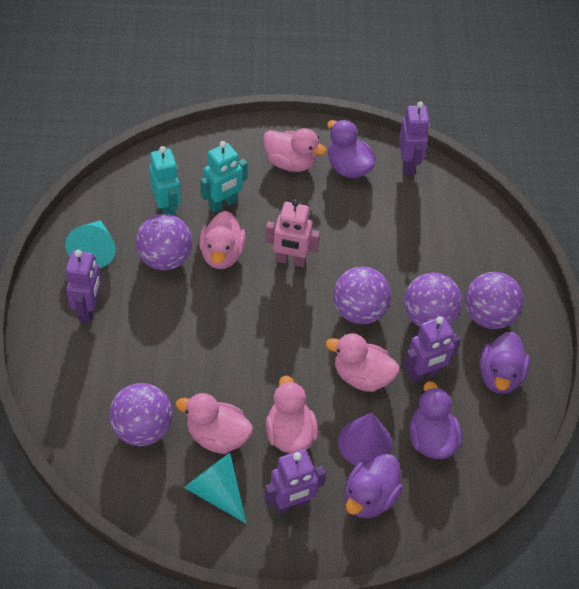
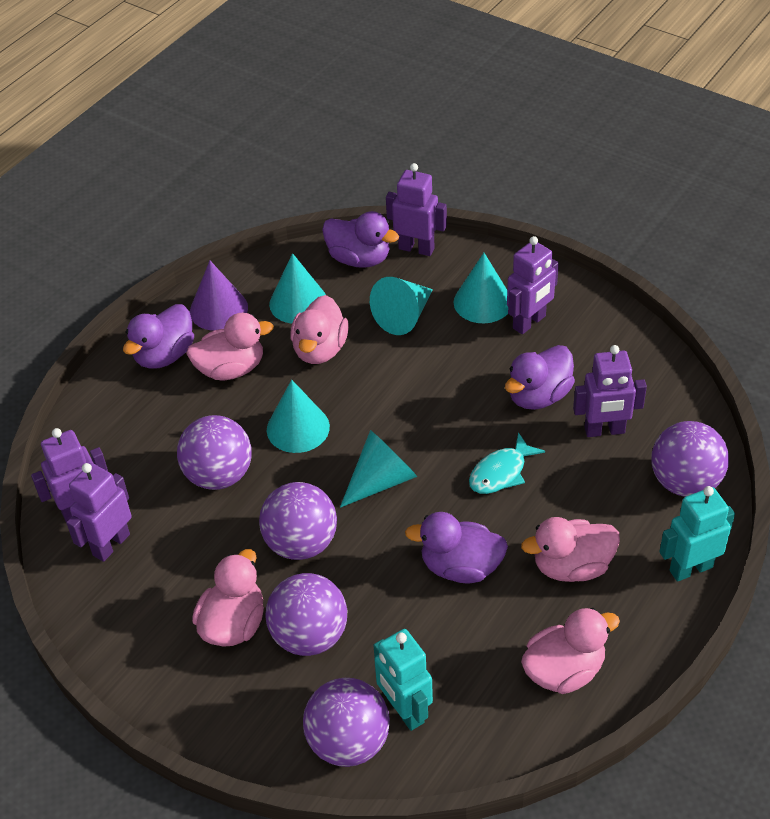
pink robot: 1 -> 0
purple robot: 4 -> 5
turquoise cone: 2 -> 5
turquoise fish: 0 -> 1

